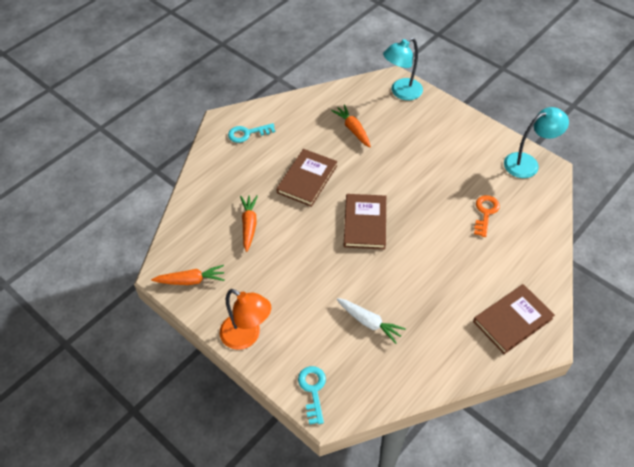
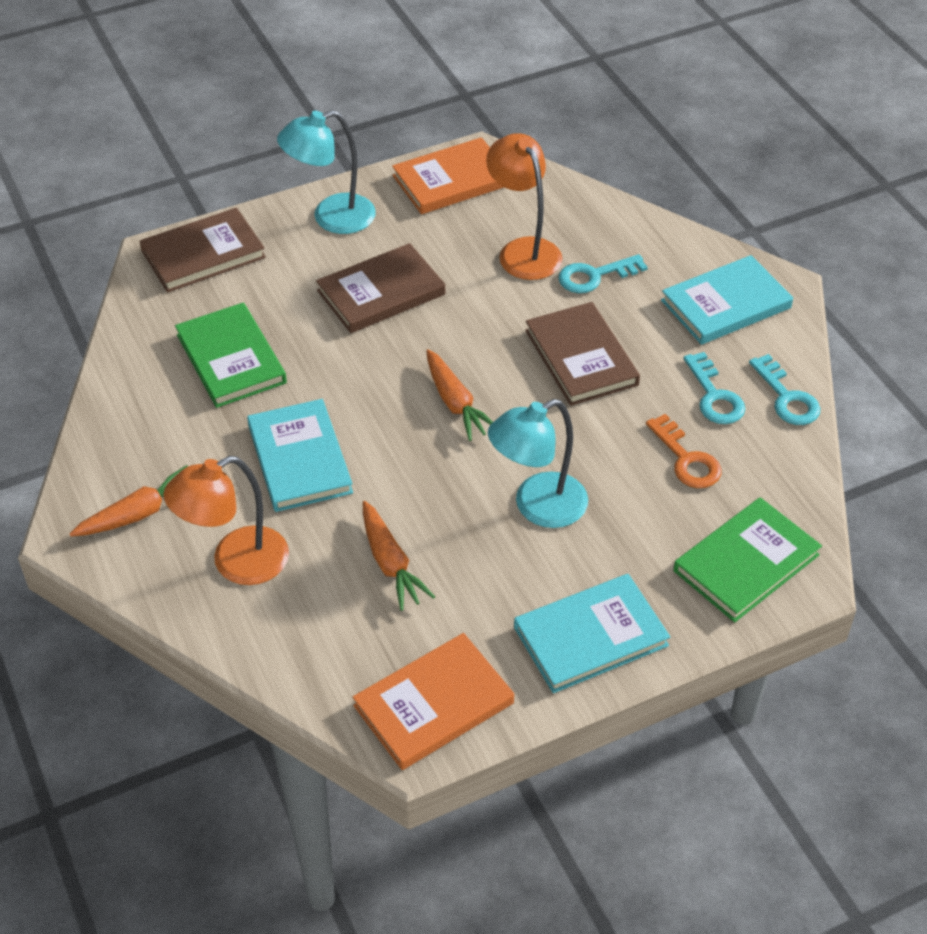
green book: 0 -> 2
orange book: 0 -> 2
orange lamp: 1 -> 2
turquoise book: 0 -> 3
turquoise key: 2 -> 3
white carrot: 1 -> 0

